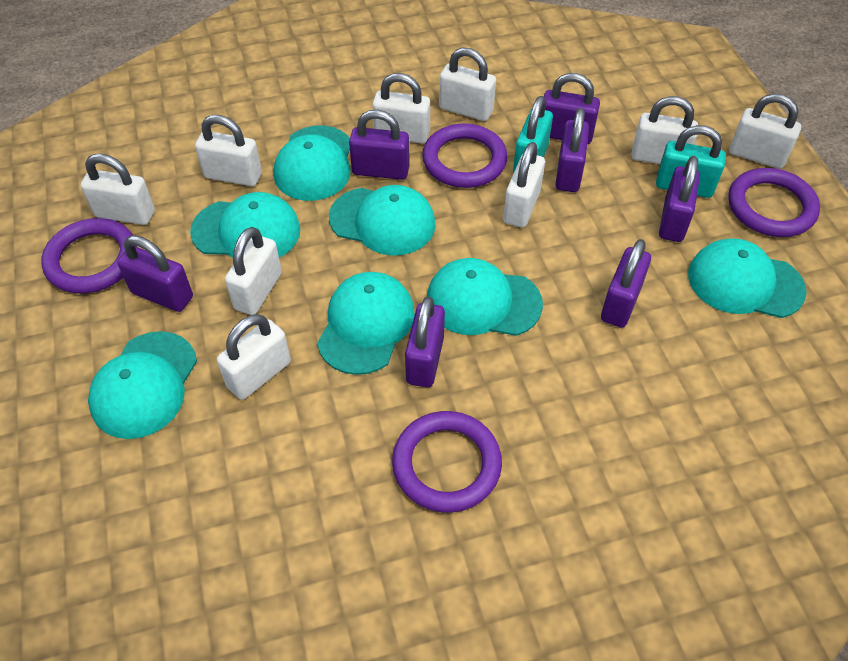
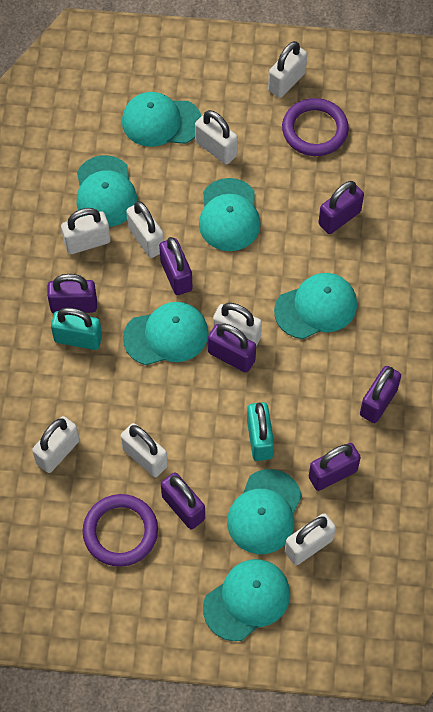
purple ring: 4 -> 2
white padlock: 9 -> 8

